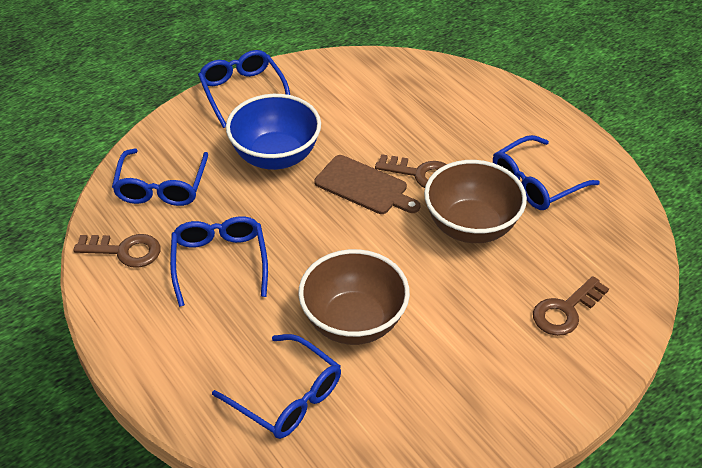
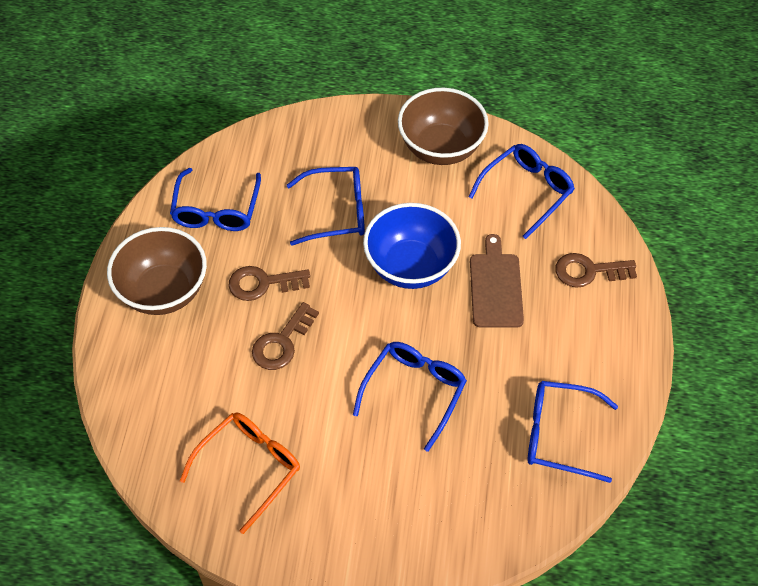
orange glasses: 0 -> 1

